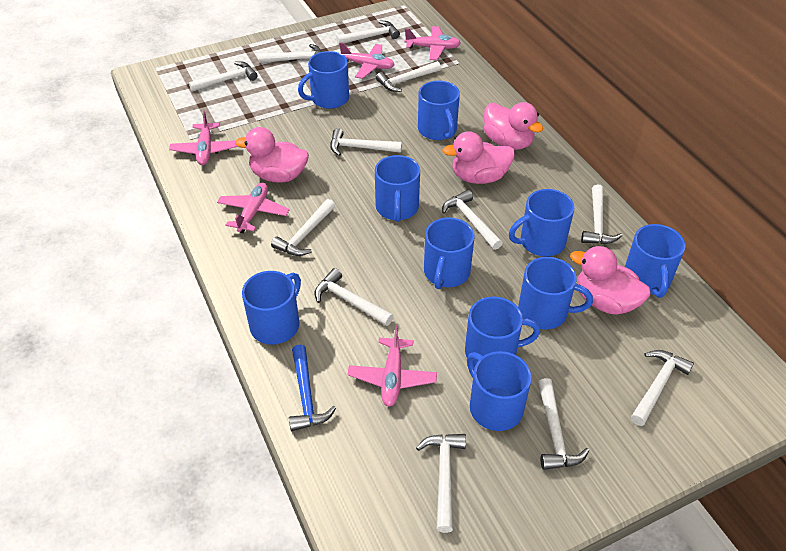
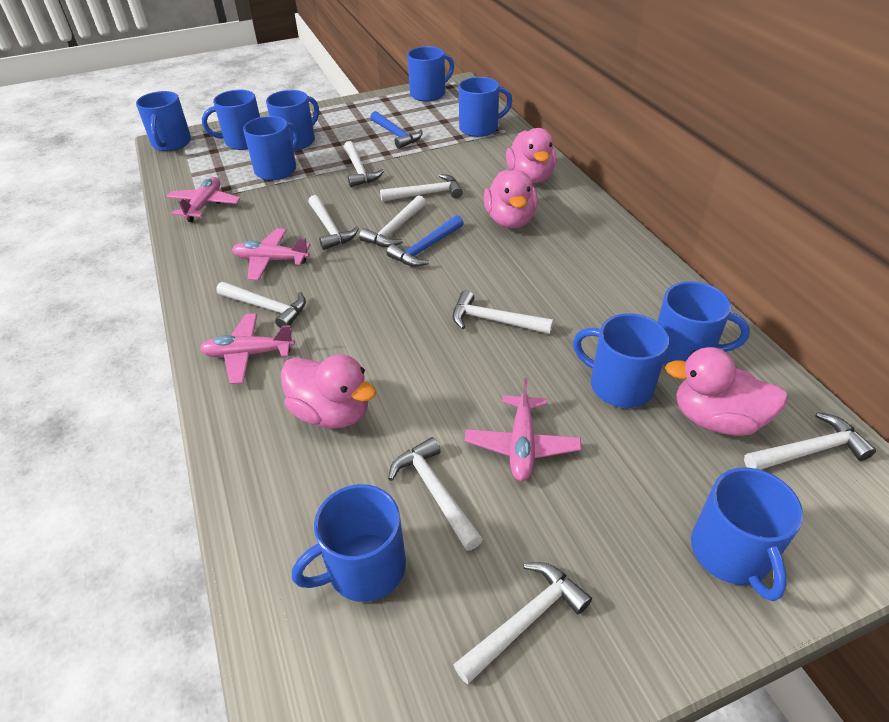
blue hammer: 1 -> 2
pink plane: 5 -> 4
white hammer: 12 -> 9

